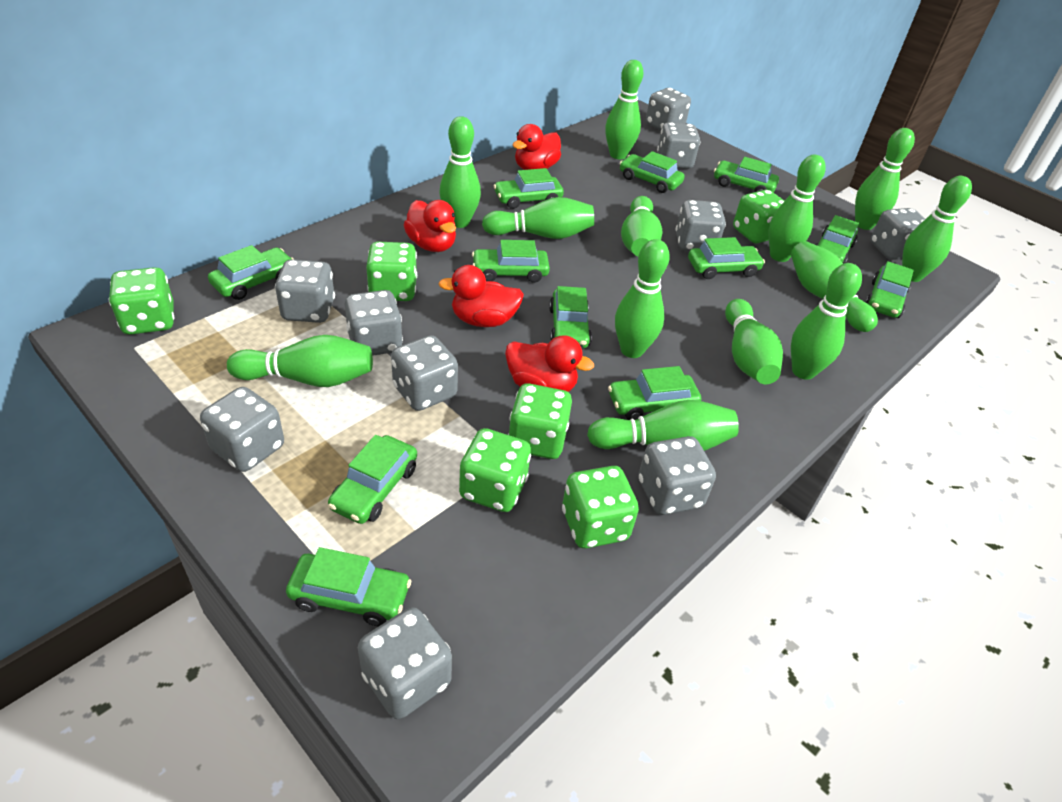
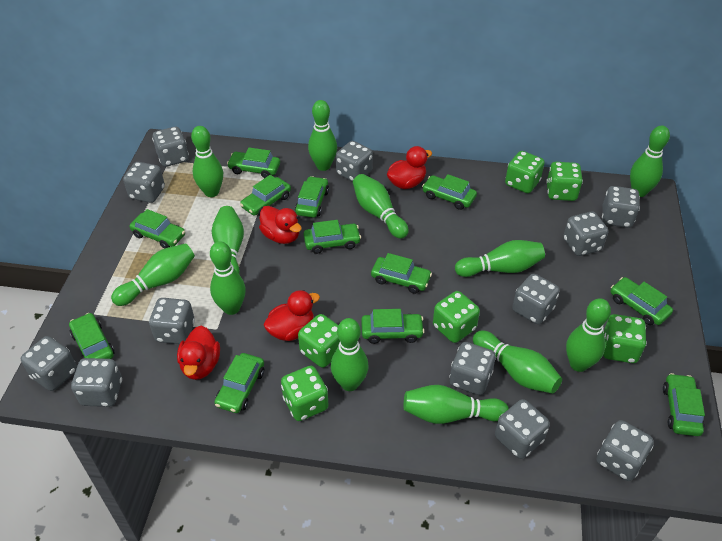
green bowling pin: 13 -> 12
grey dice: 10 -> 12

